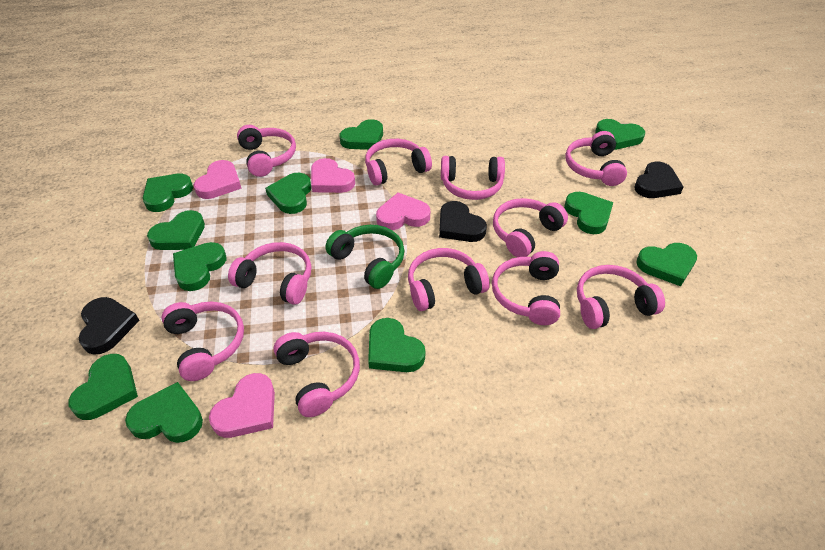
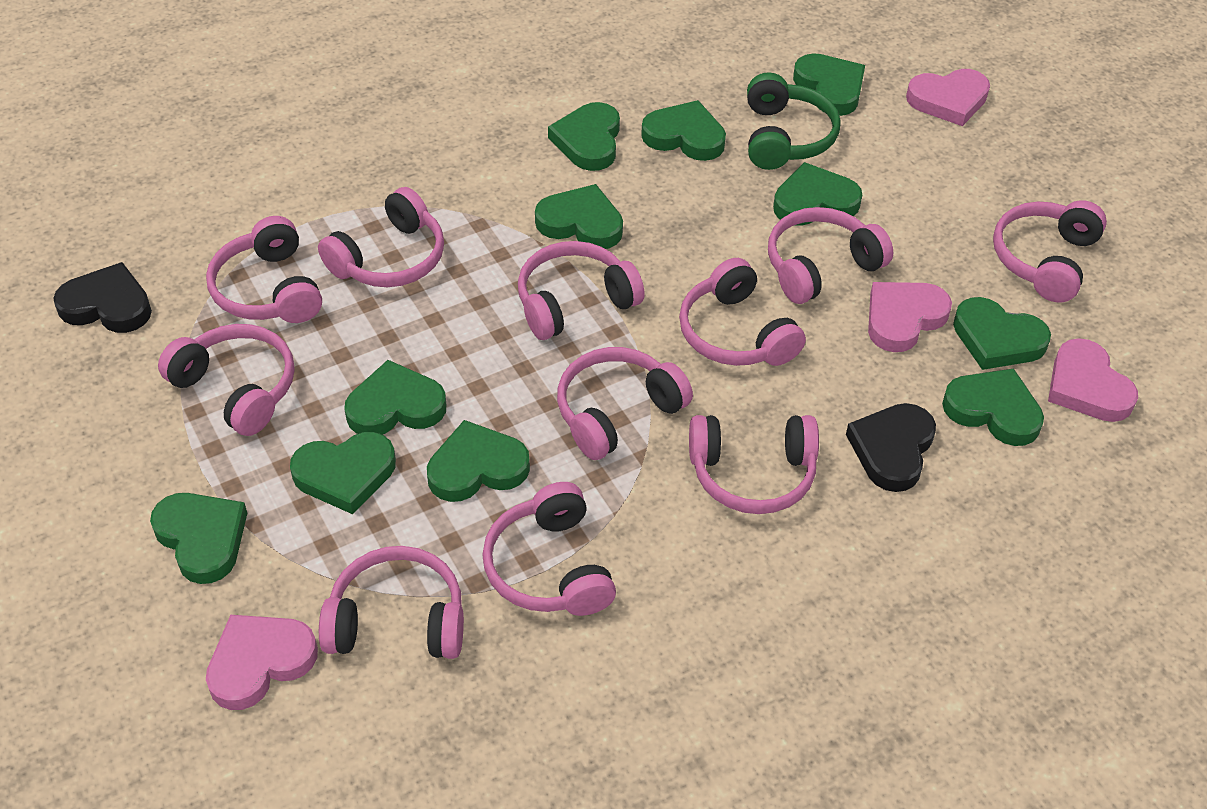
black heart: 3 -> 2

